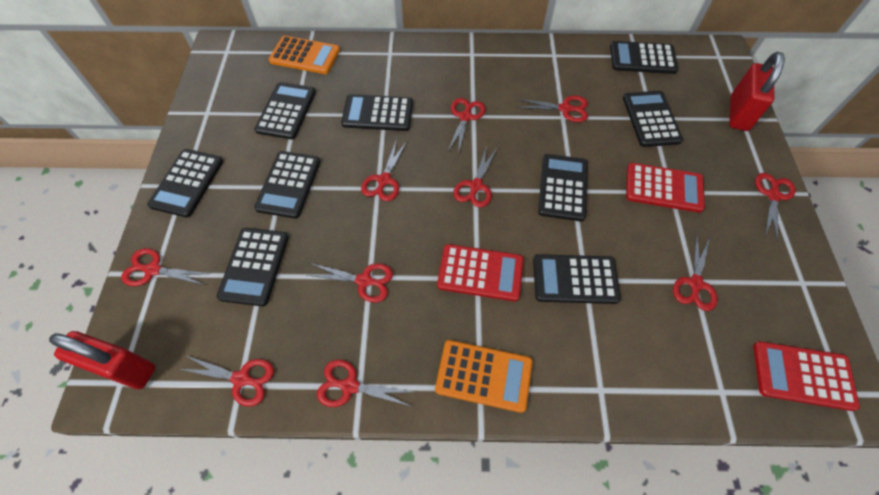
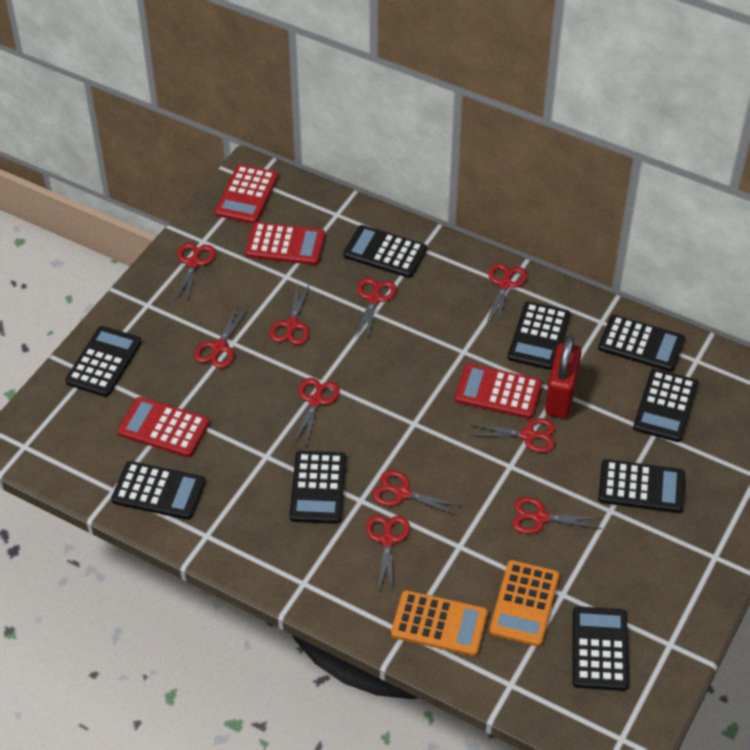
red calculator: 3 -> 4
red padlock: 2 -> 1

